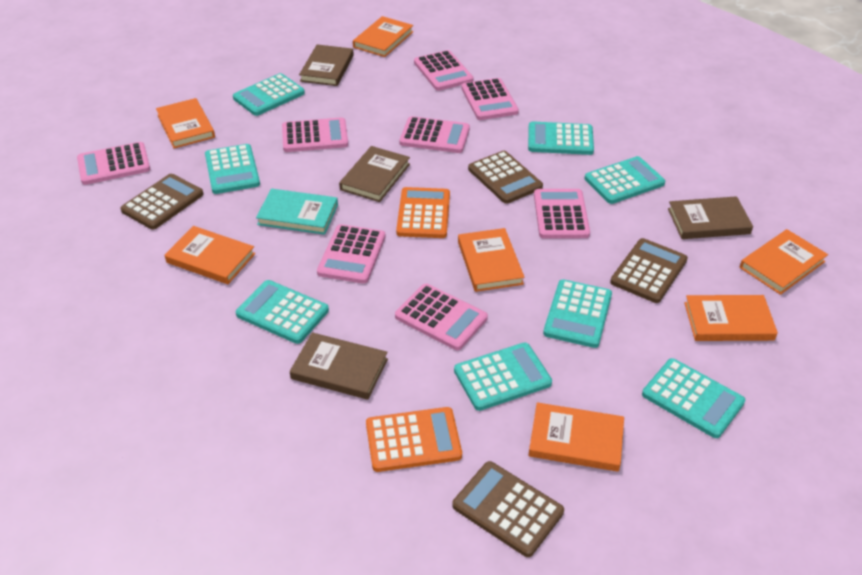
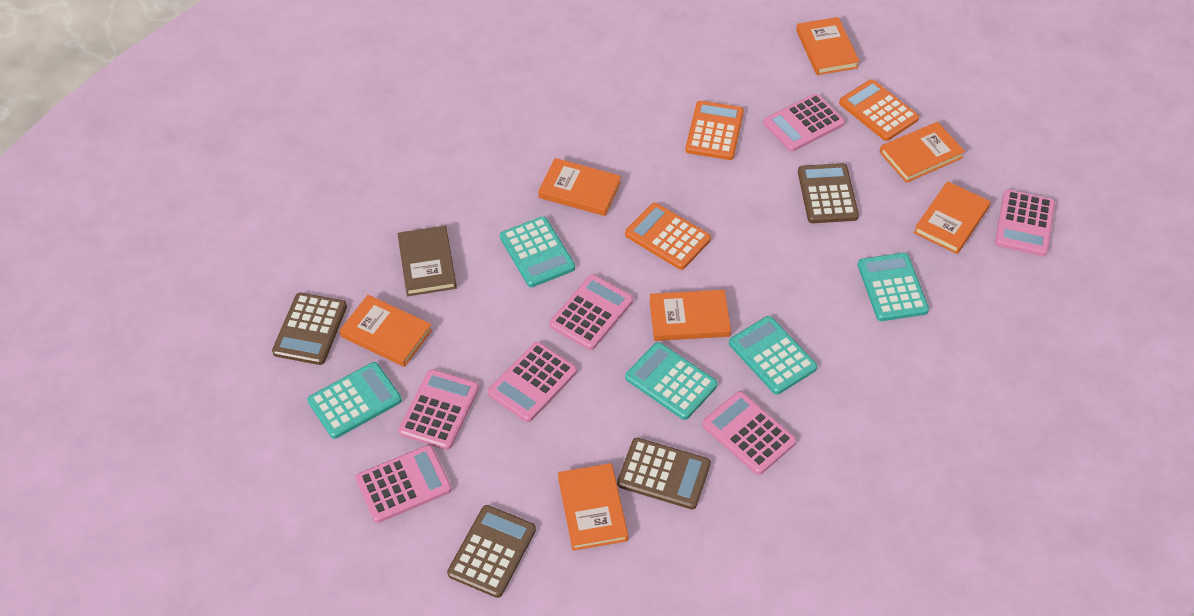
brown book: 4 -> 1
orange calculator: 2 -> 3
pink calculator: 8 -> 7
turquoise book: 1 -> 0
turquoise calculator: 8 -> 5

